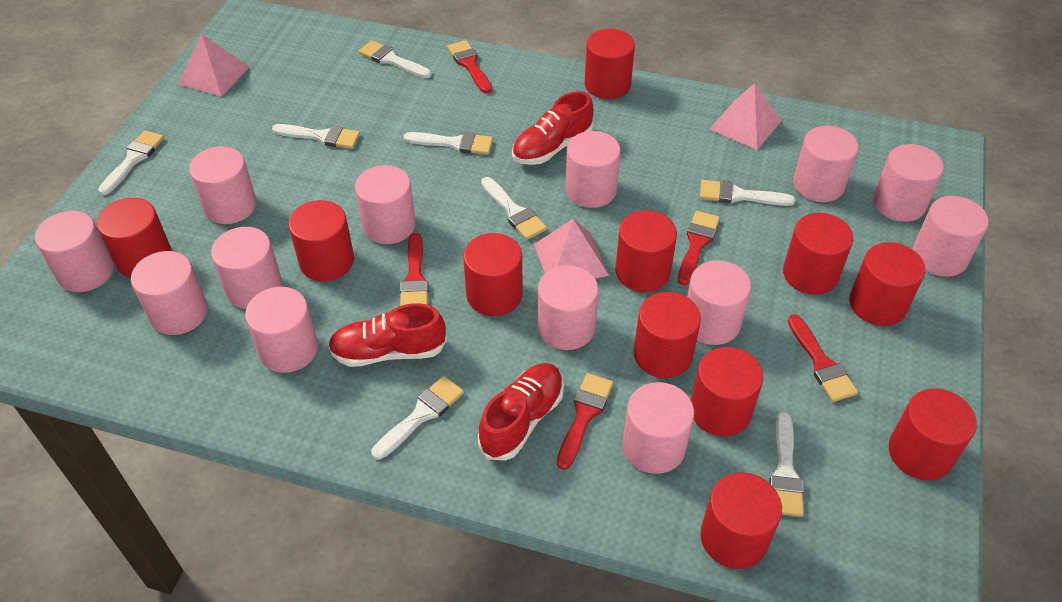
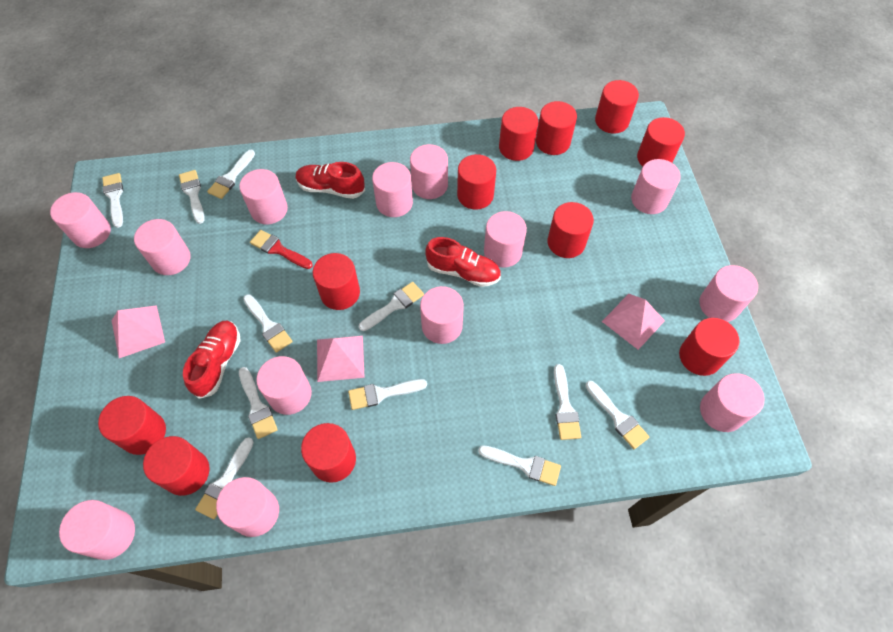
red brush: 5 -> 1
white brush: 8 -> 11

